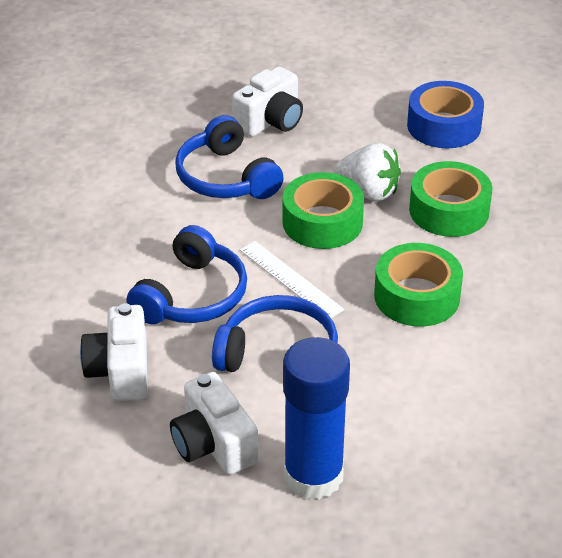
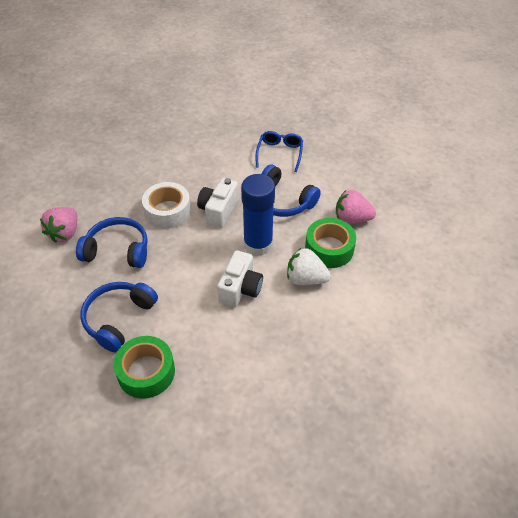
blue glasses: 0 -> 1
blue tape: 1 -> 0
green tape: 3 -> 2
pink strawberry: 0 -> 2
white camera: 3 -> 2
white ruler: 1 -> 0
white tape: 0 -> 1

